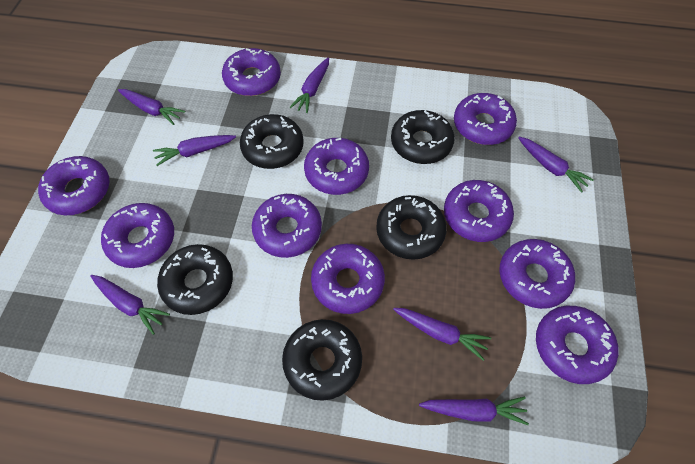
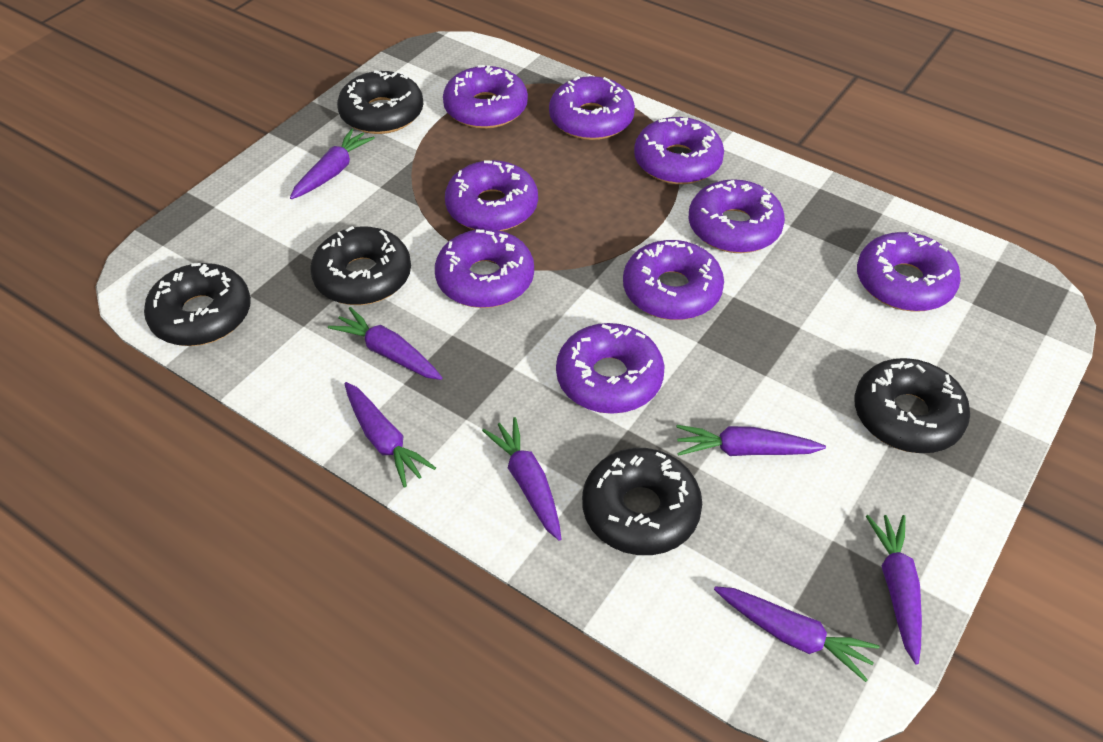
purple donut: 10 -> 9

